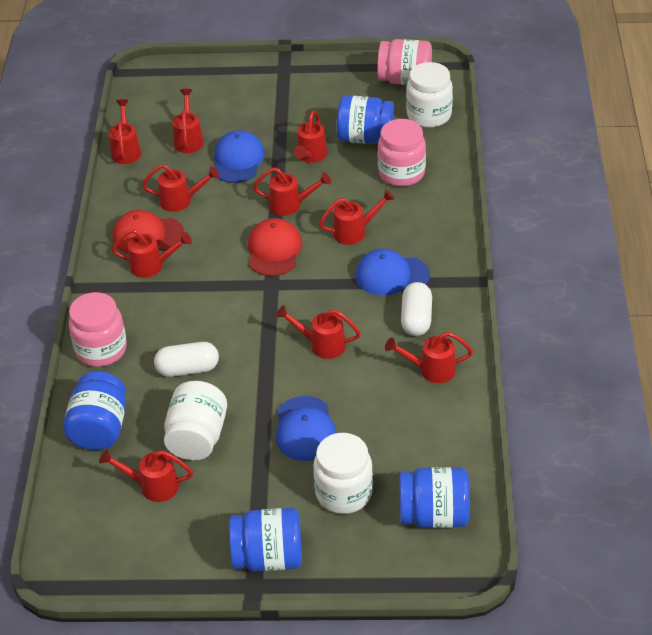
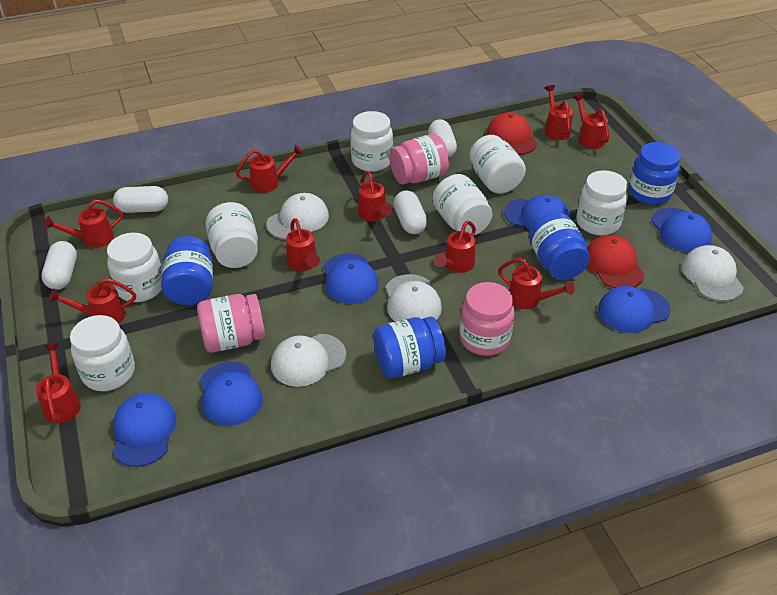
blue cap: 3 -> 6
white cap: 0 -> 4
white capsule: 2 -> 4
white jar: 3 -> 7

